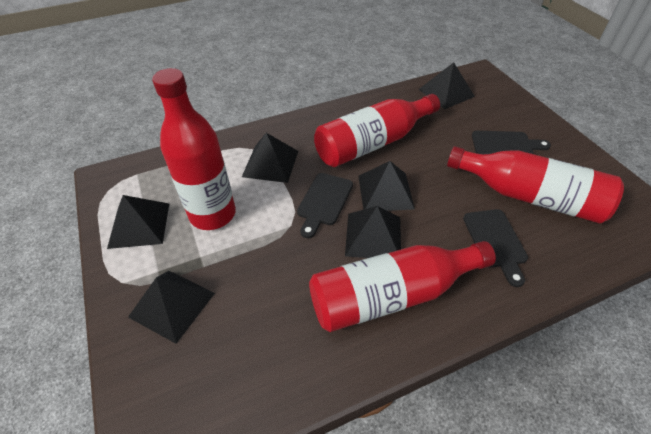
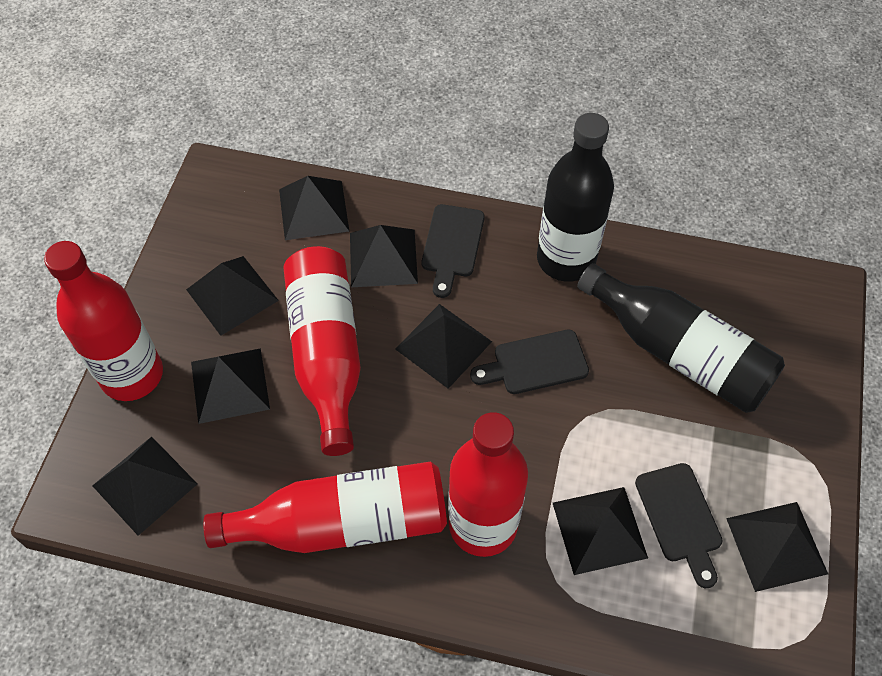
black bottle: 0 -> 2
black pyramid: 6 -> 8

